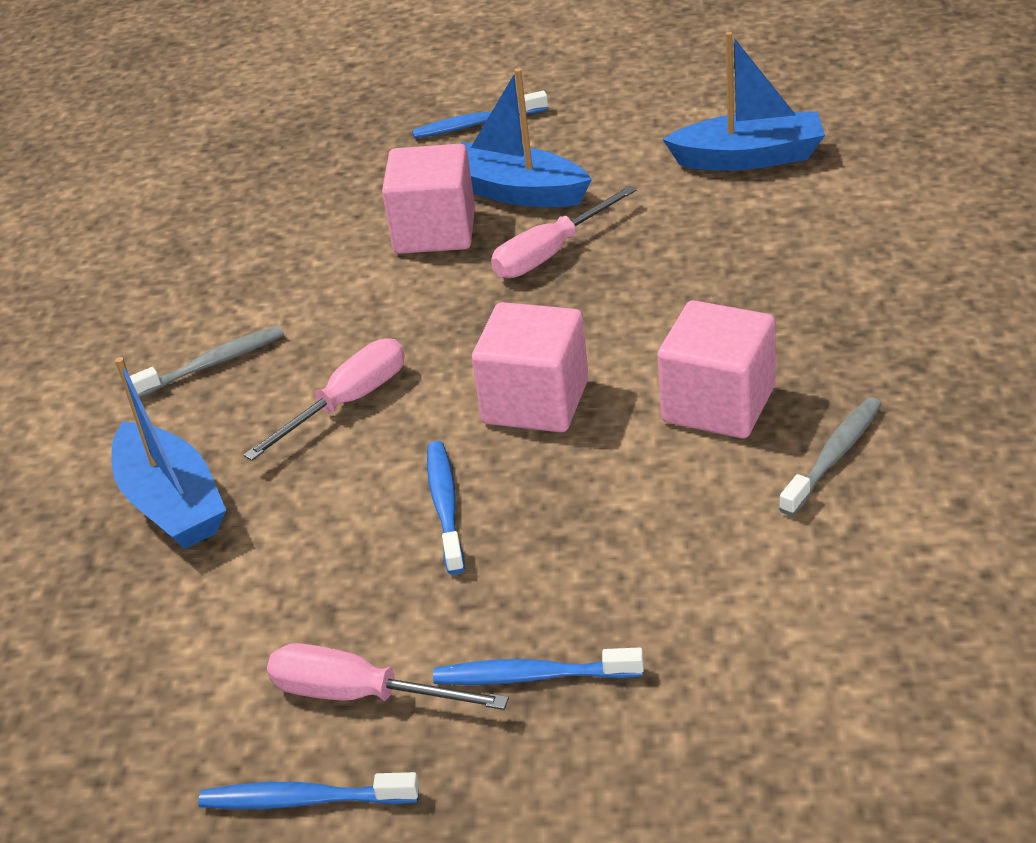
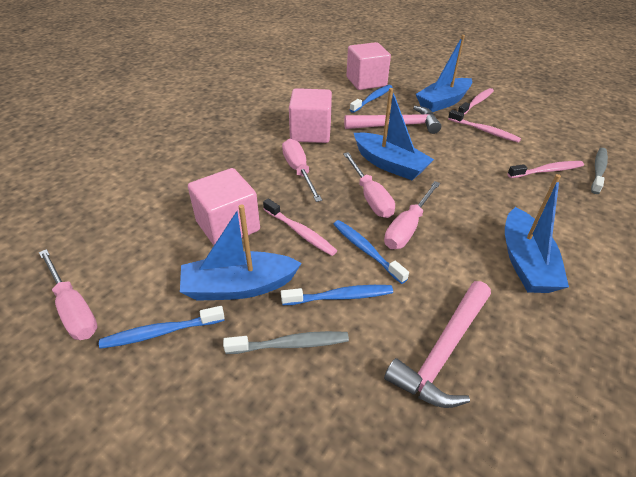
blue boat: 3 -> 4
pink hammer: 0 -> 2
pink screwdriver: 3 -> 4
pink toothbrush: 0 -> 4

